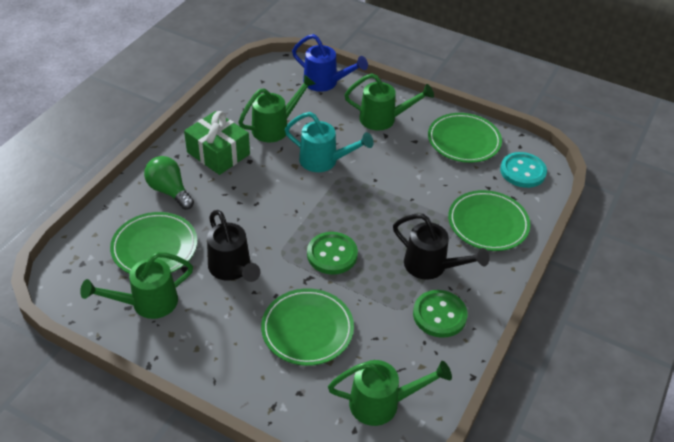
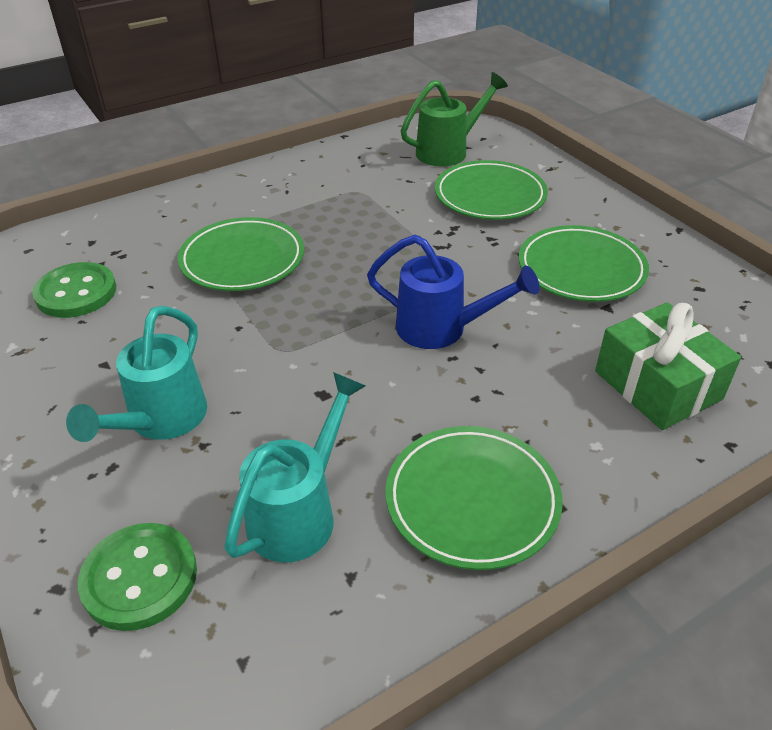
black watering can: 2 -> 0
green light bulb: 1 -> 0
green watering can: 4 -> 1
turquoise button: 1 -> 0
turquoise watering can: 1 -> 2

